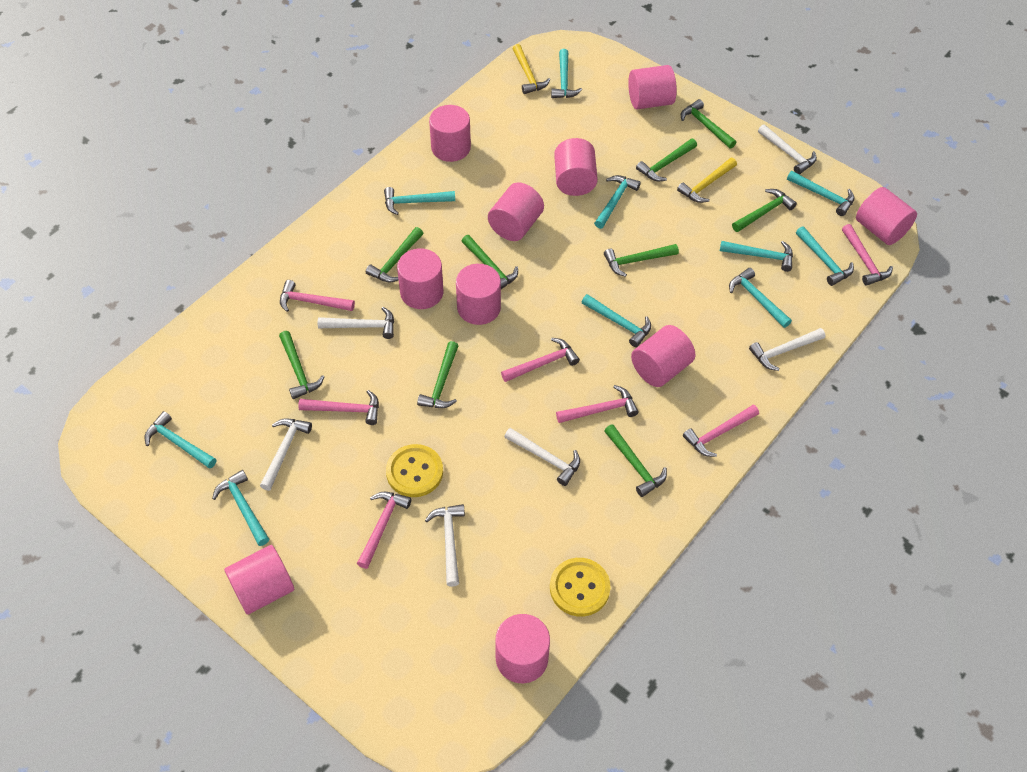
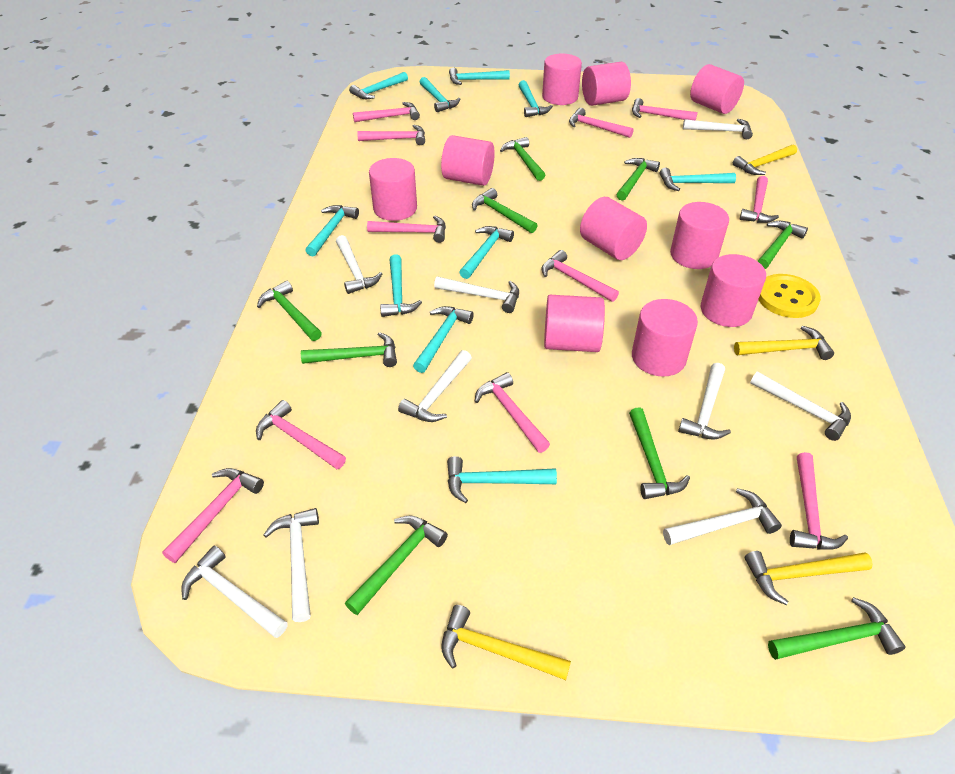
pink hammer: 7 -> 11
white hammer: 6 -> 9
yellow button: 2 -> 1
yellow hammer: 2 -> 4

